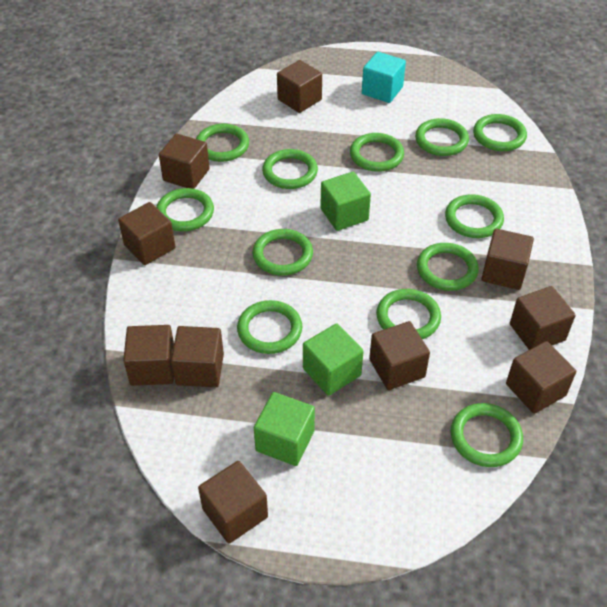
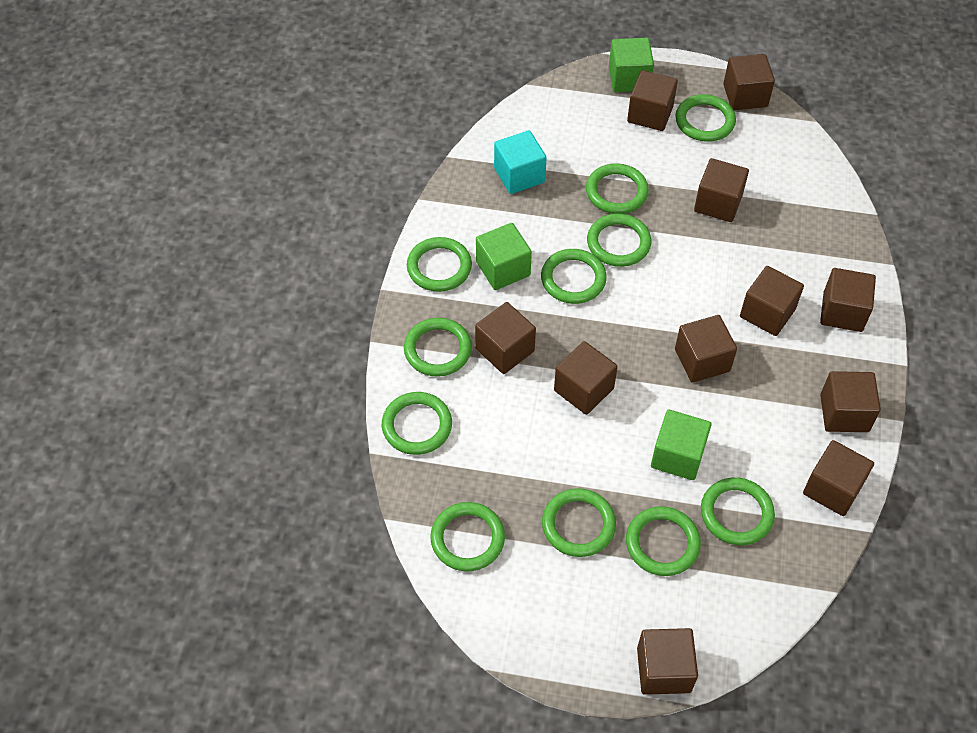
brown cube: 10 -> 11
green ring: 12 -> 11

